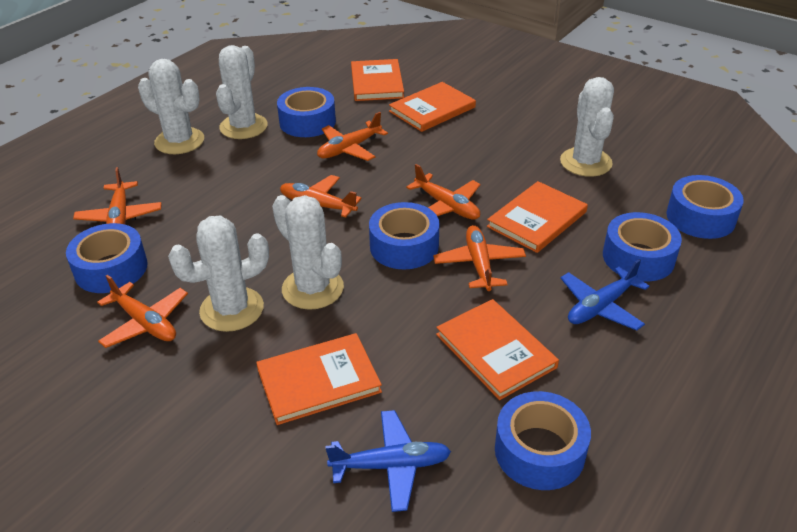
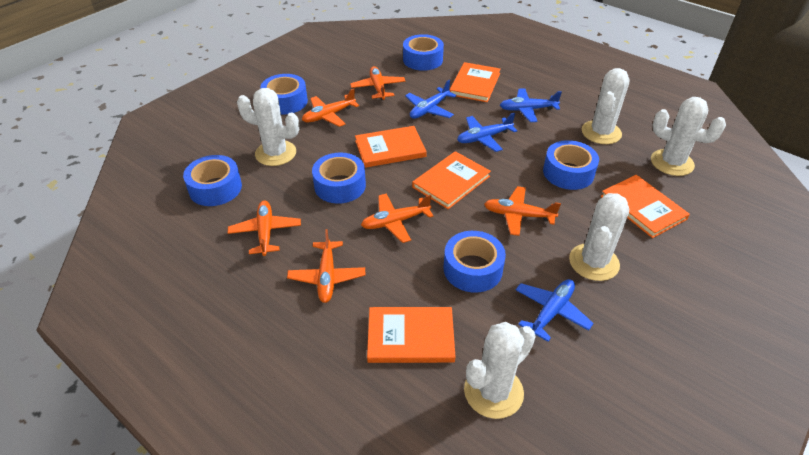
blue plane: 2 -> 4

